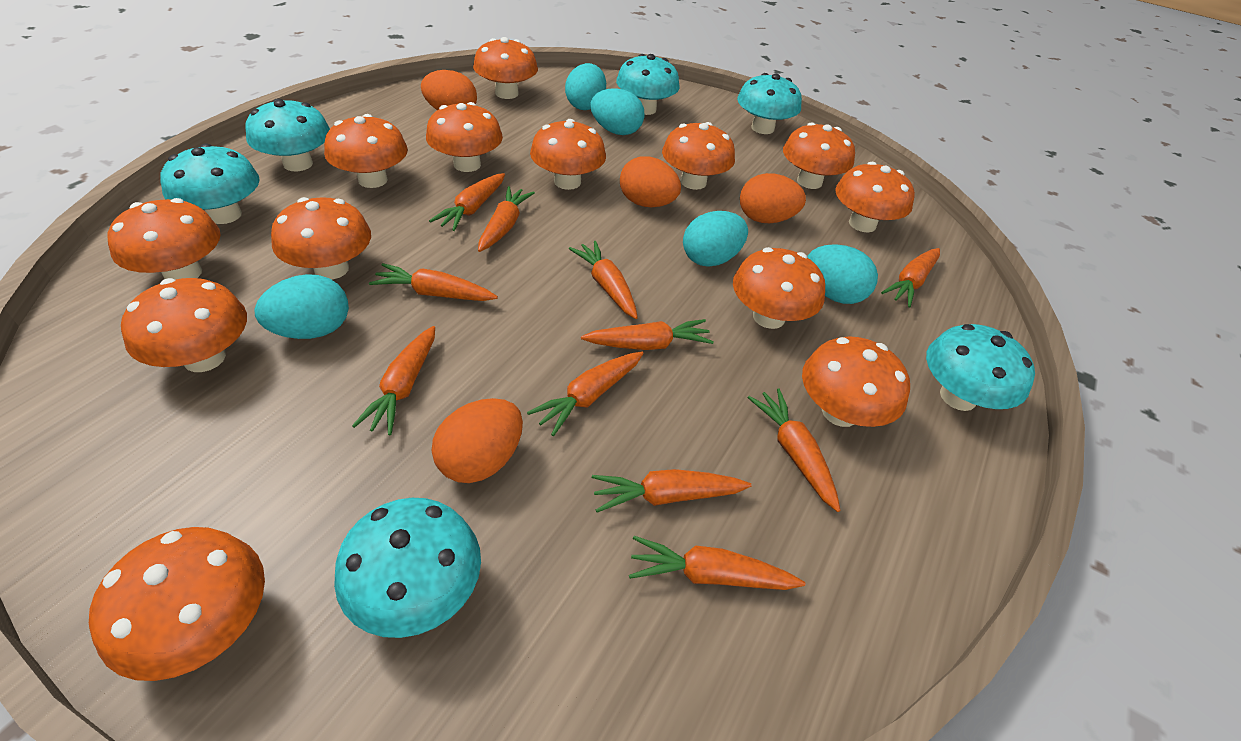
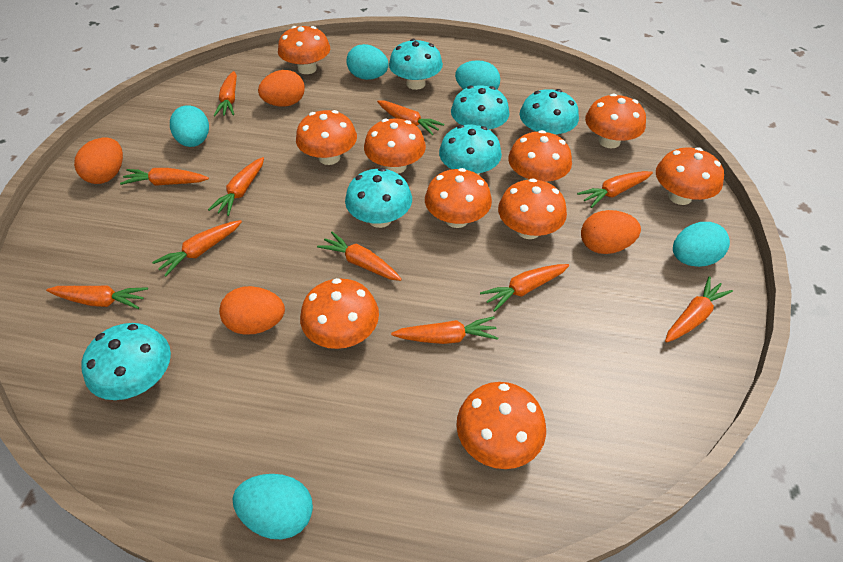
orange mushroom: 13 -> 10

